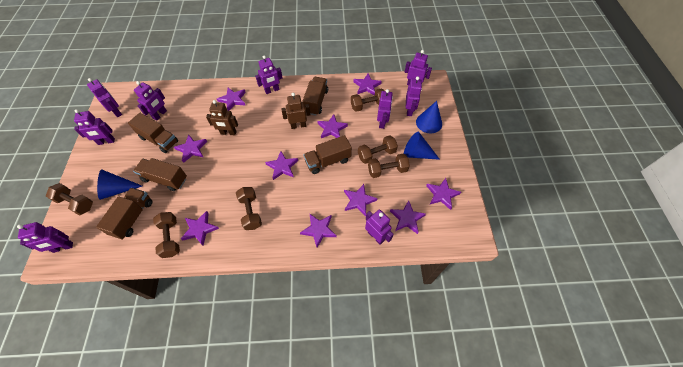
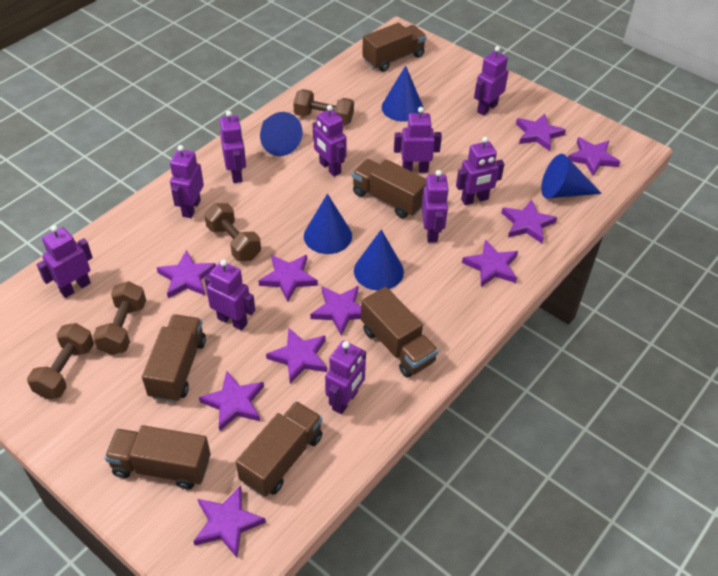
blue cone: 3 -> 5
brown dumbbell: 6 -> 4
brown robot: 2 -> 0
brown truck: 5 -> 6
purple robot: 9 -> 10

